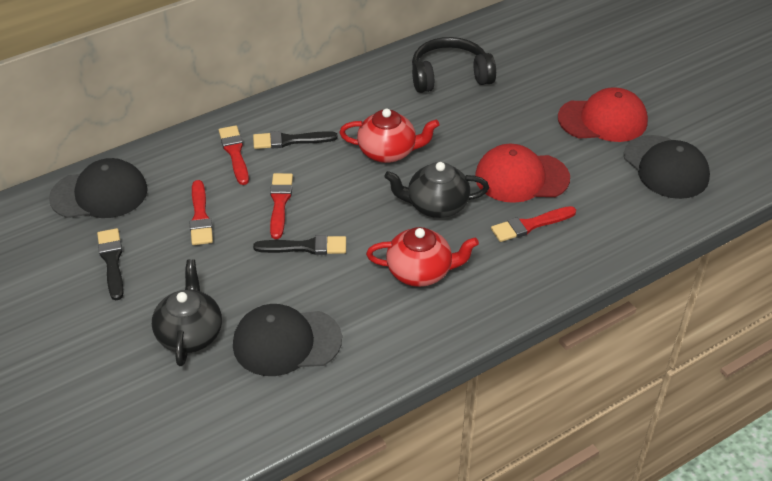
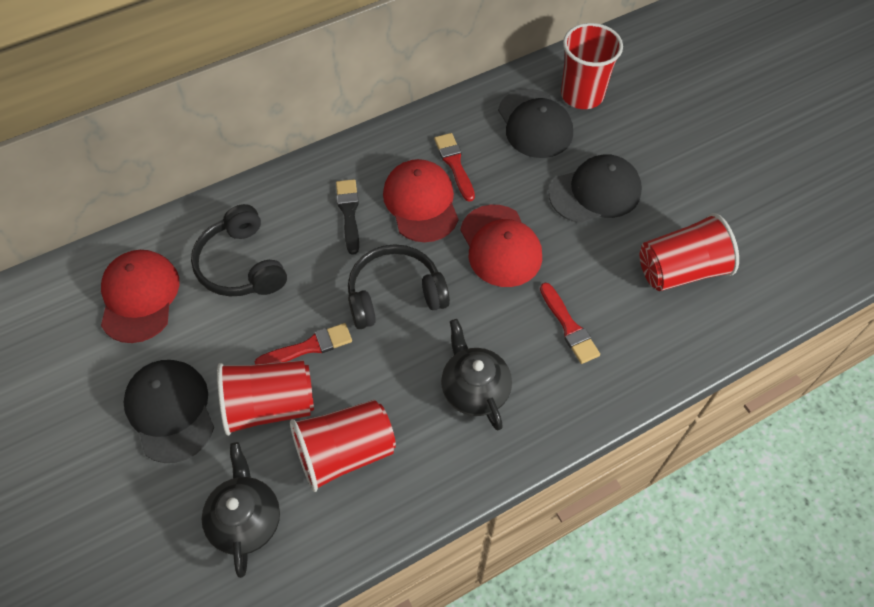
black brush: 3 -> 1
black headphones: 1 -> 2
red brush: 4 -> 3
red cap: 2 -> 3
red cup: 0 -> 4
red teapot: 2 -> 0

